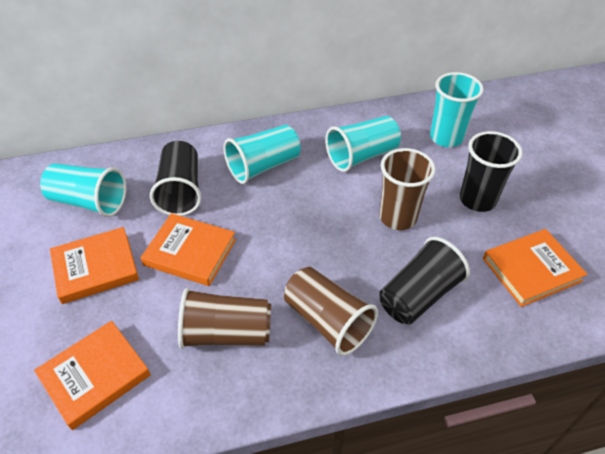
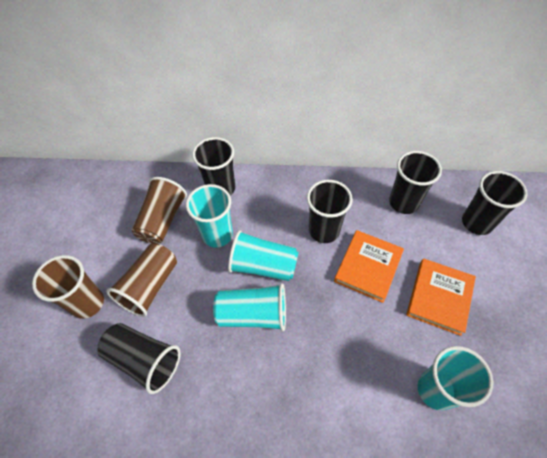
black cup: 3 -> 5
orange book: 4 -> 2

